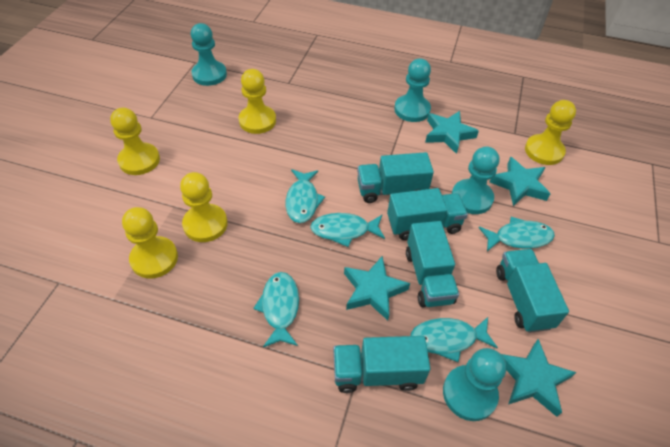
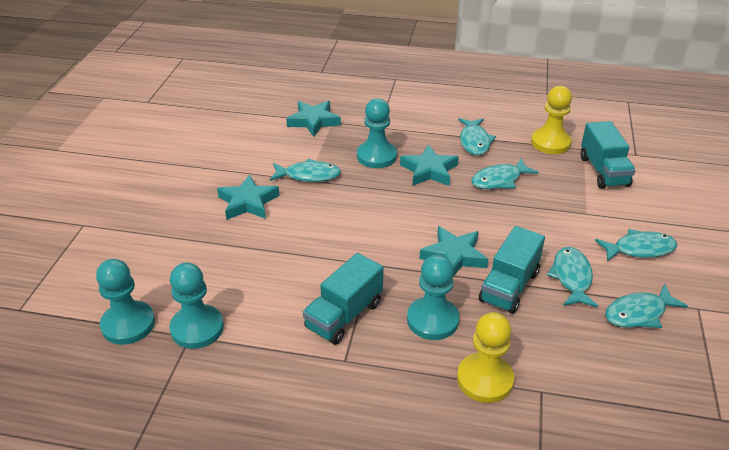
turquoise fish: 5 -> 6
turquoise truck: 5 -> 3
yellow pawn: 5 -> 2

